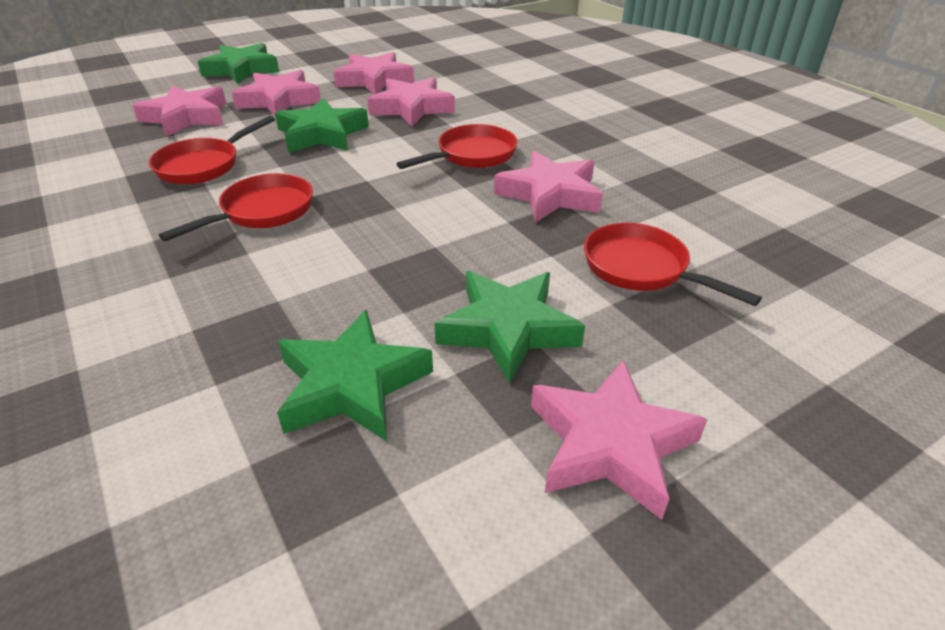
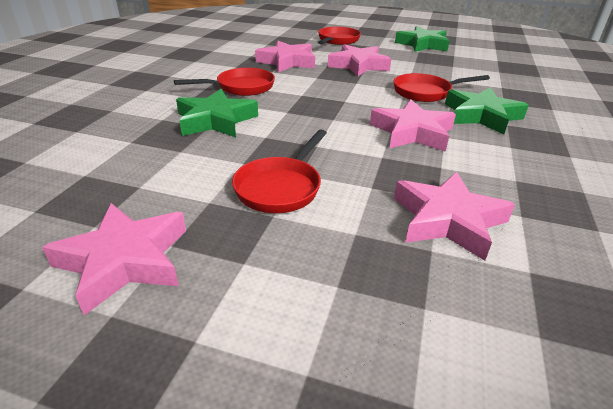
green star: 4 -> 3
pink star: 6 -> 5

